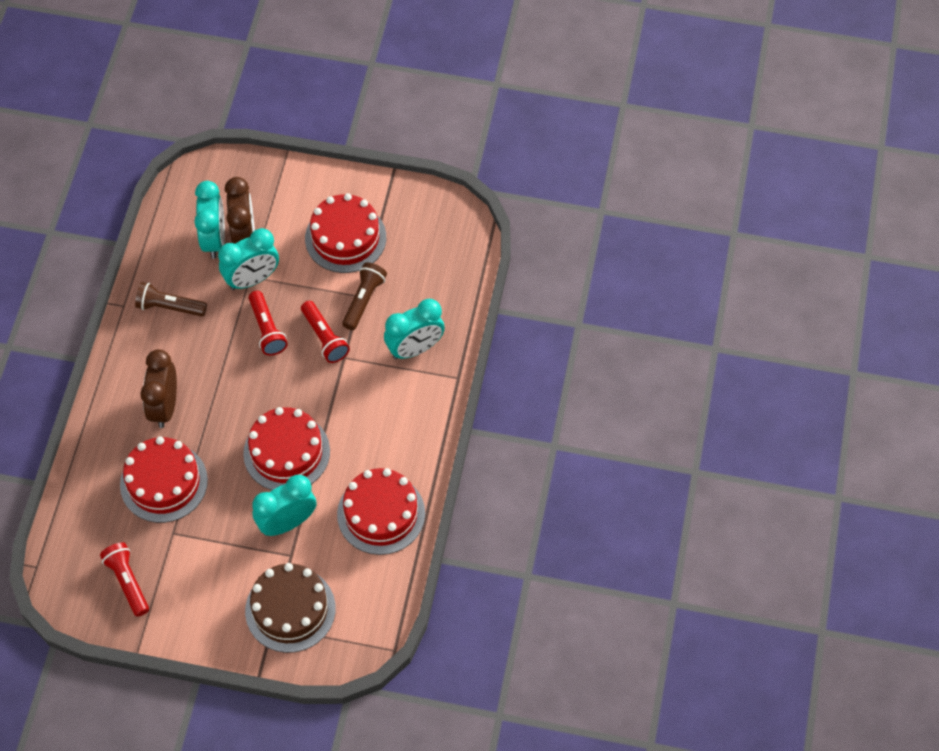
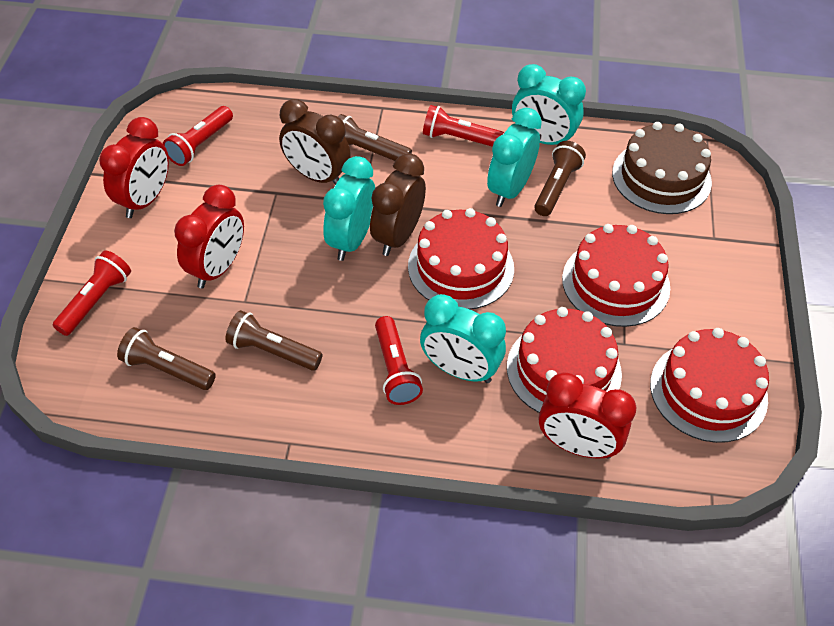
brown flashlight: 2 -> 4
red clock: 0 -> 3
red flashlight: 3 -> 4

